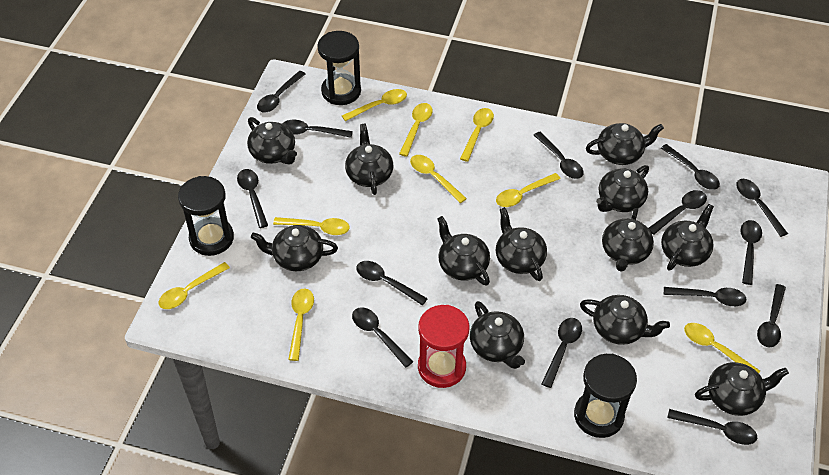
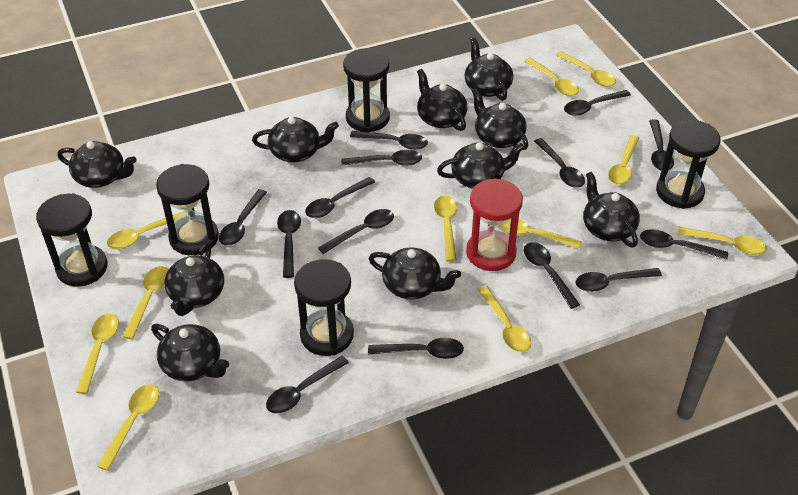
black hourglass: 3 -> 5
black teapot: 12 -> 10
yellow spoon: 9 -> 11

